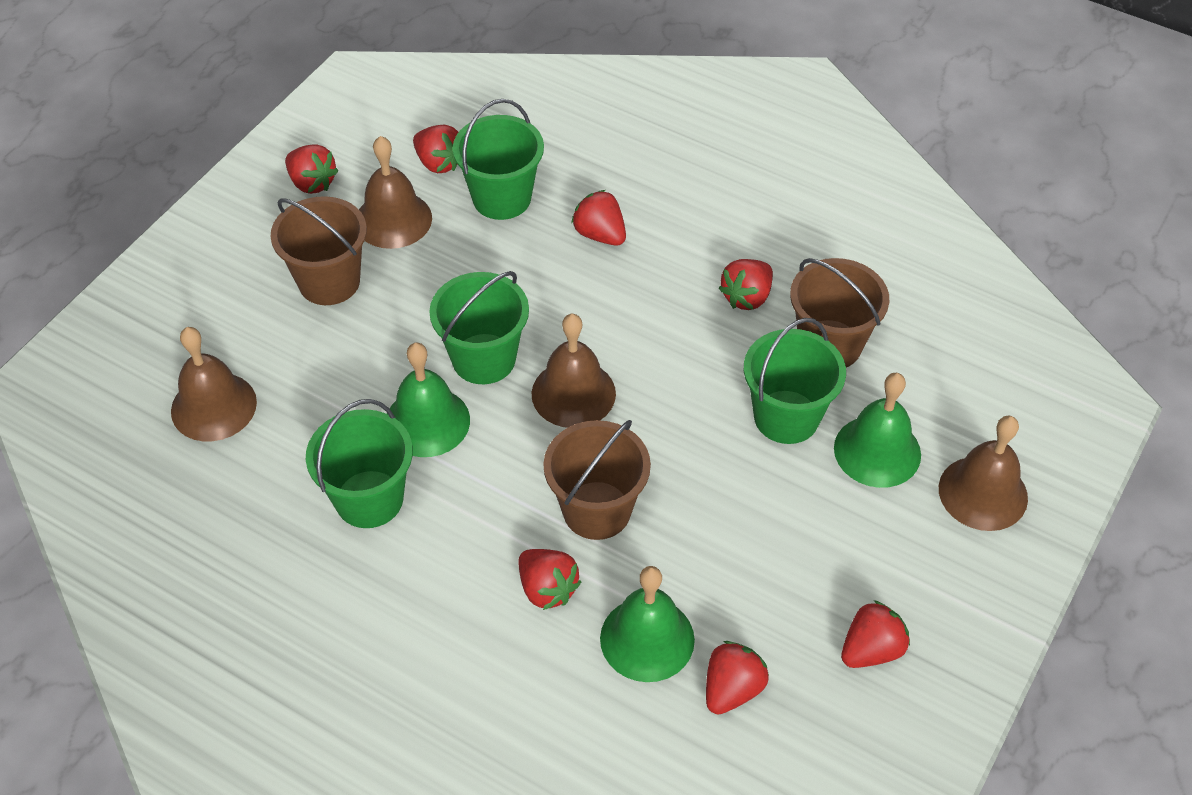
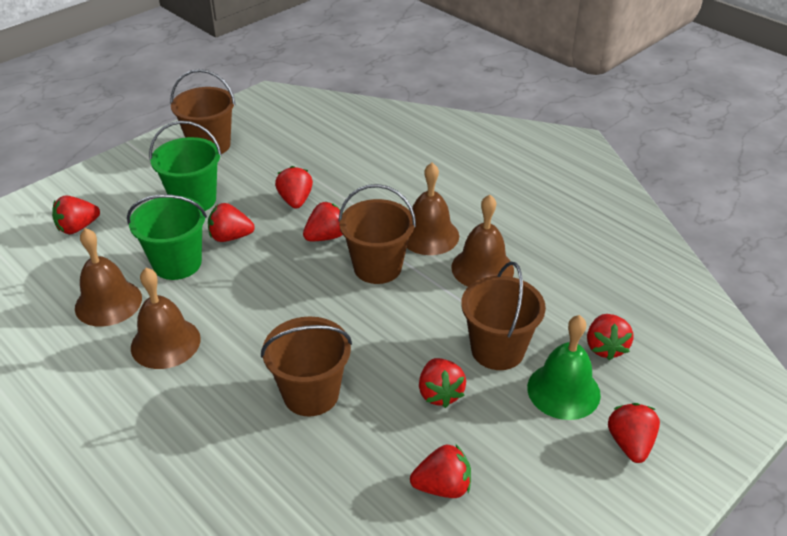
brown bucket: 3 -> 4
green bell: 3 -> 1
green bucket: 4 -> 2
red strawberry: 7 -> 8

